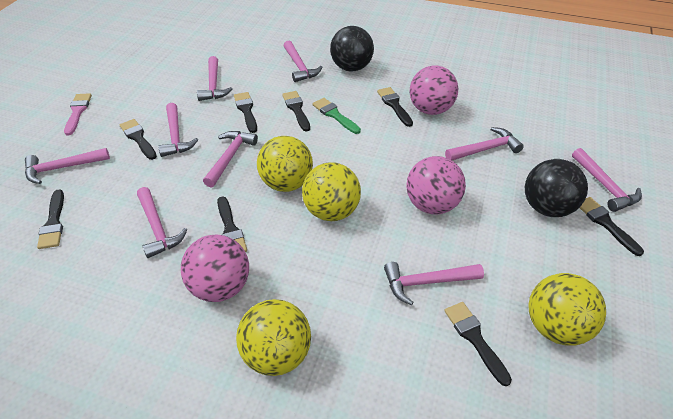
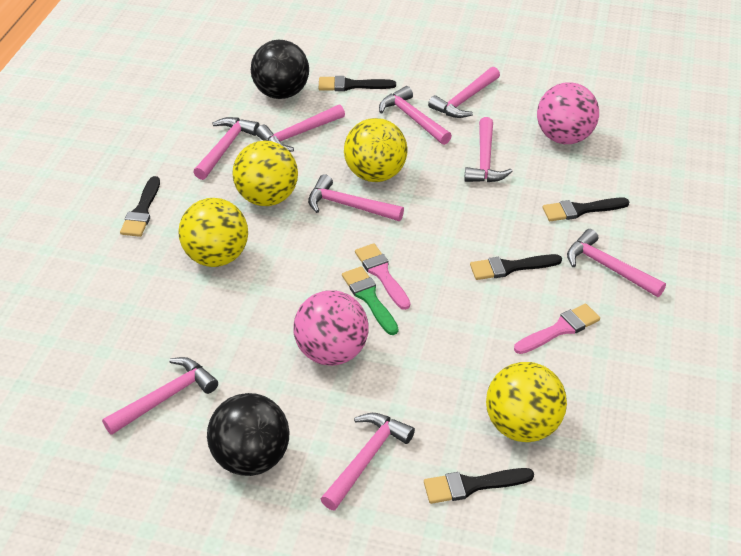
black brush: 8 -> 5
pink ball: 3 -> 2
pink brush: 1 -> 2

